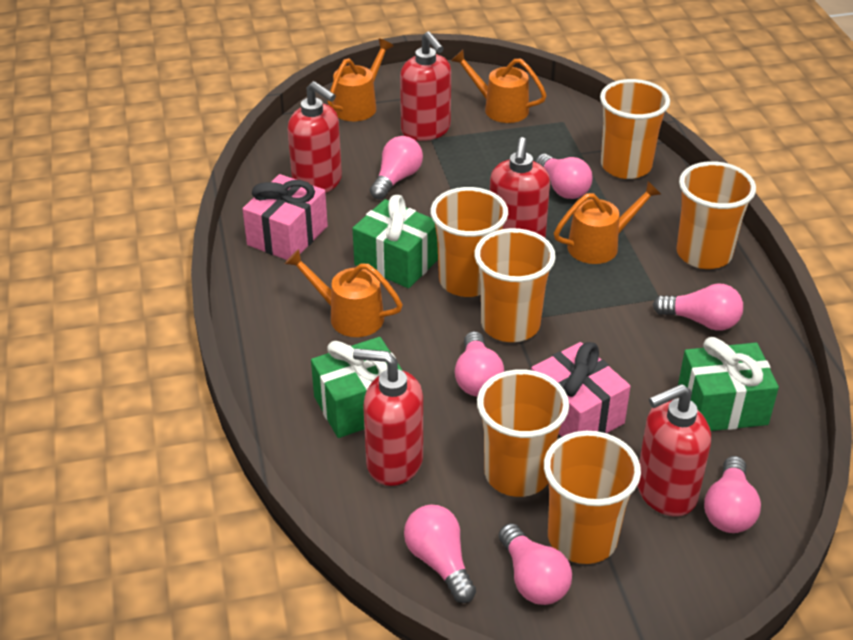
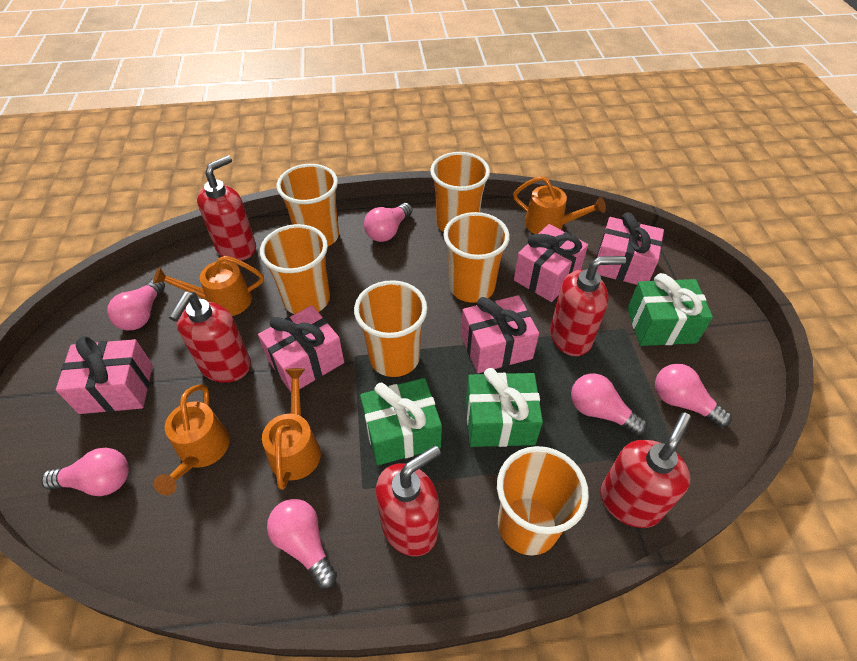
pink gift: 2 -> 5
pink light bulb: 7 -> 6

